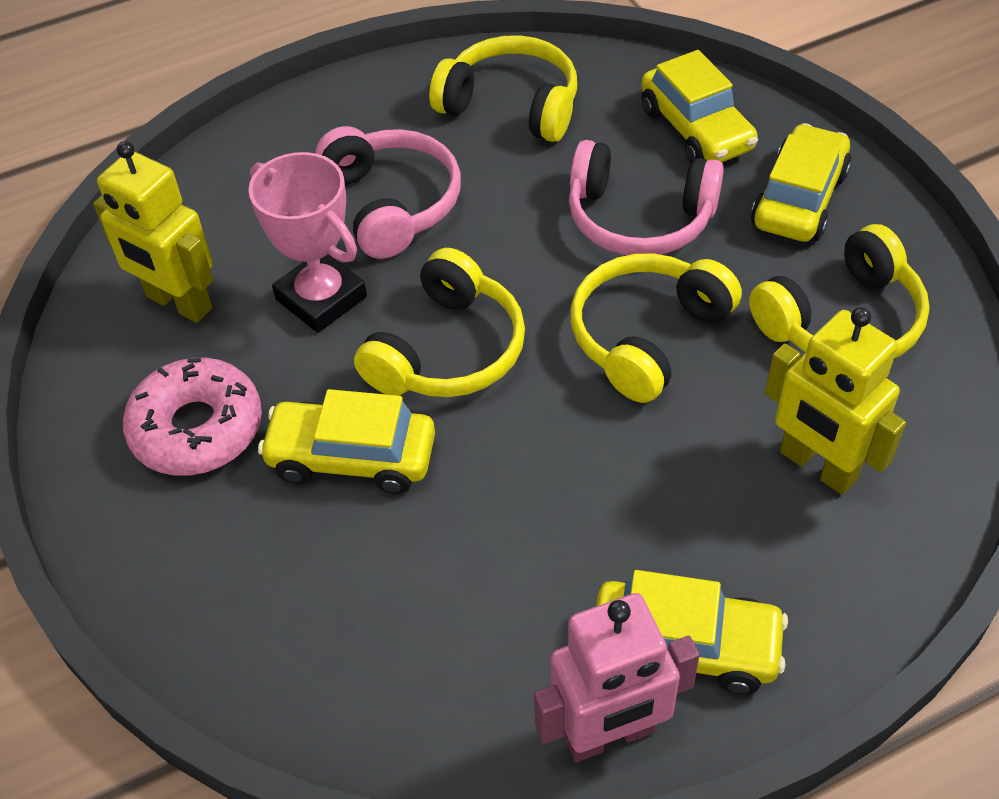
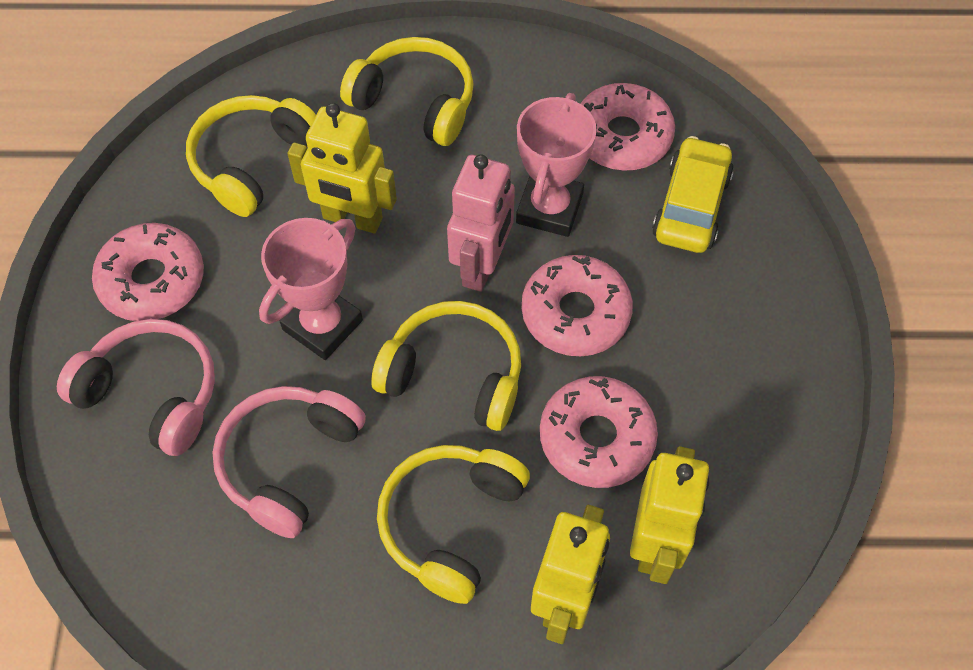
pink donut: 1 -> 4
pink trophy: 1 -> 2
yellow car: 4 -> 1
yellow robot: 2 -> 3

